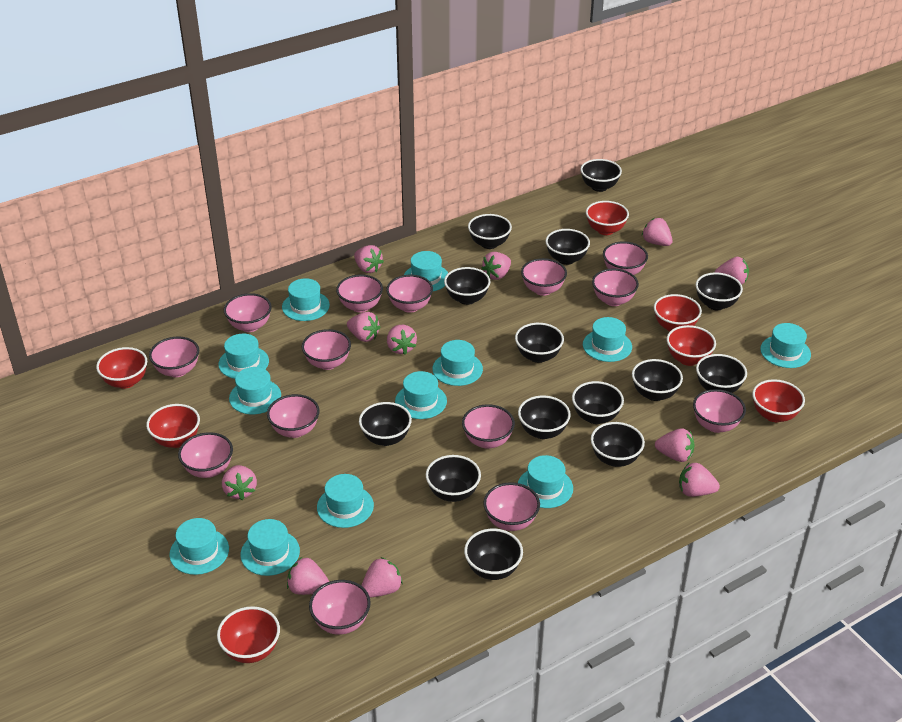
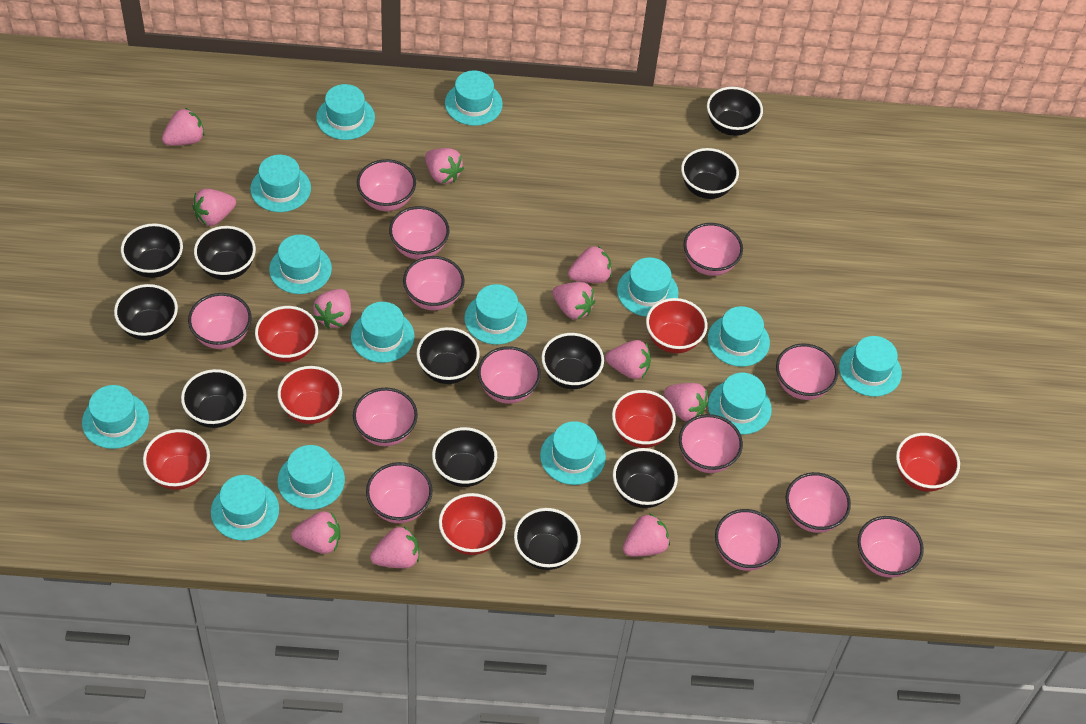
black bowl: 14 -> 11
pink bowl: 14 -> 13
turquoise hat: 12 -> 14

